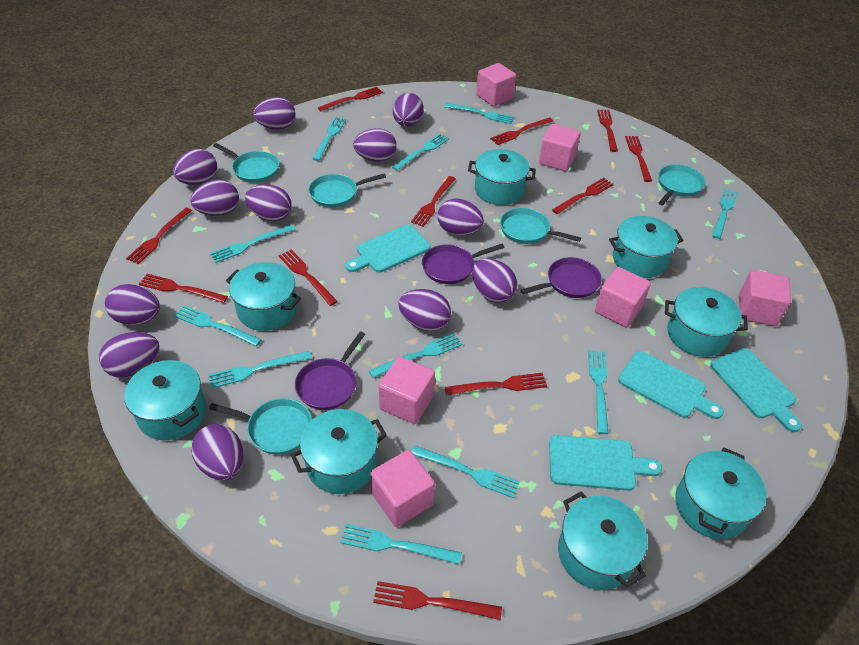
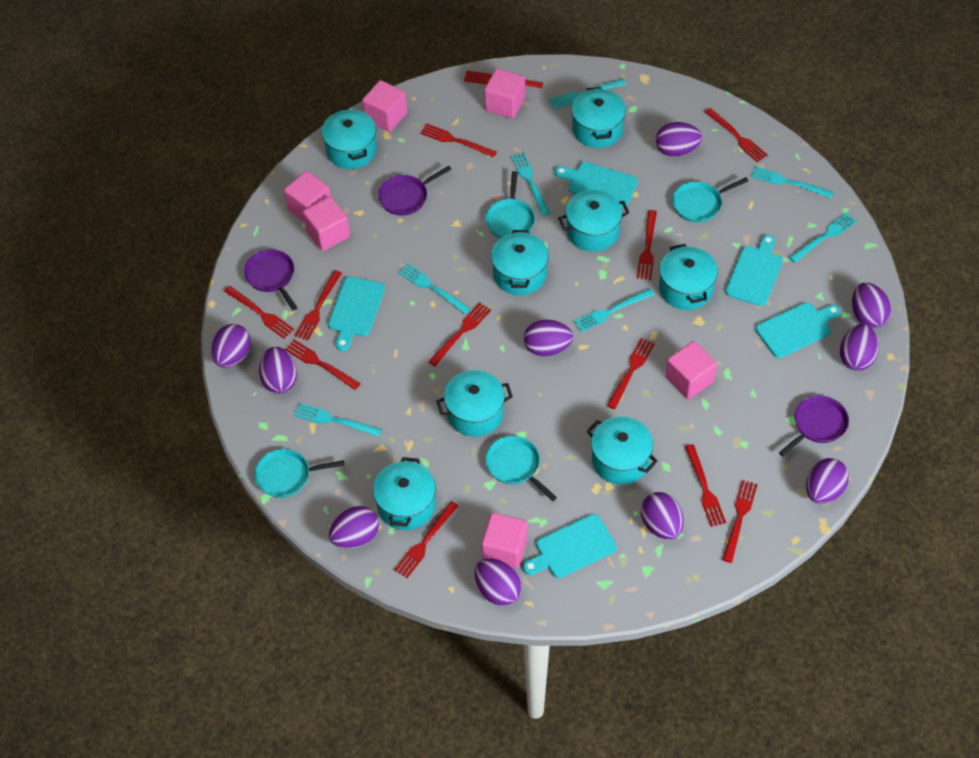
purple egg: 12 -> 10
red fork: 11 -> 12
turquoise cutting board: 4 -> 5
turquoise fork: 11 -> 7
turquoise pan: 5 -> 4

